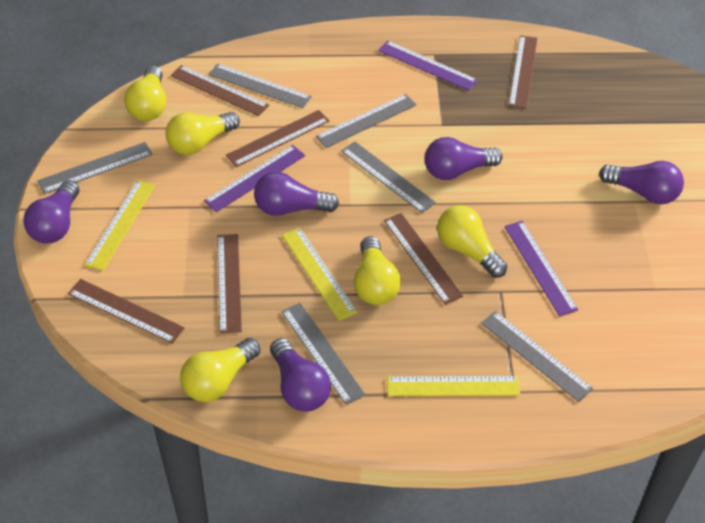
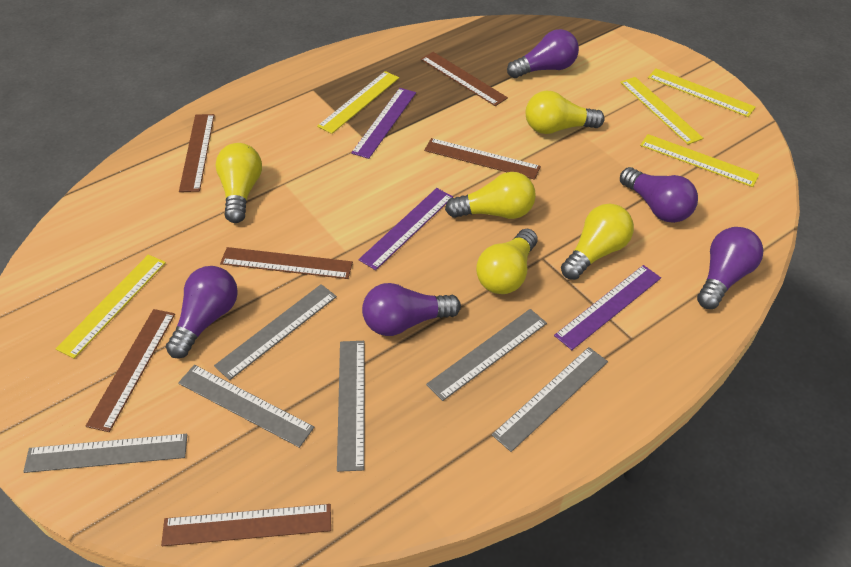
yellow ruler: 3 -> 5

